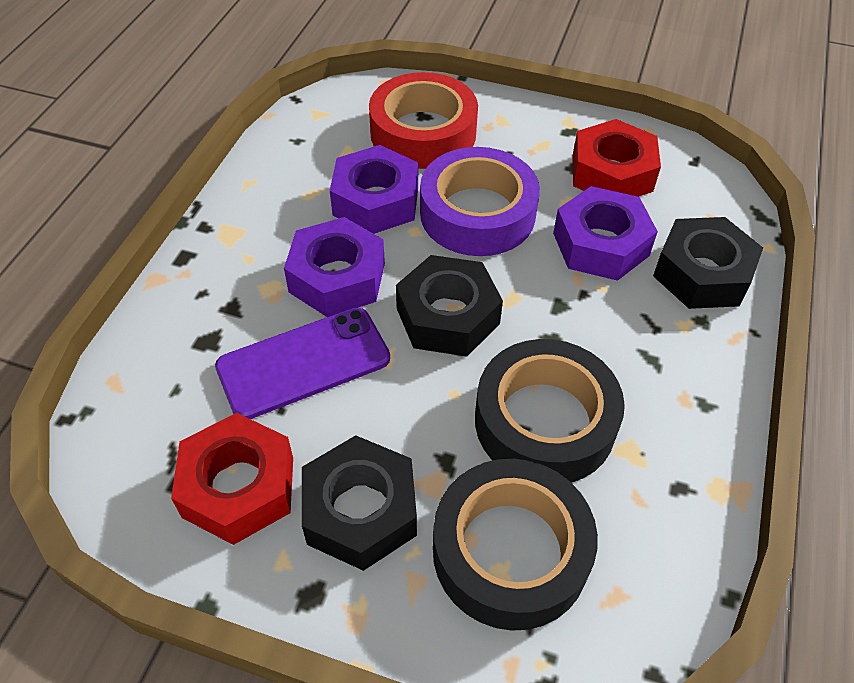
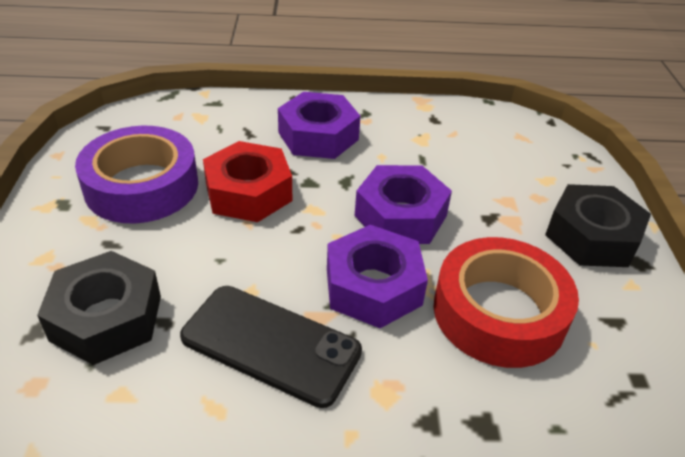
black nut: 3 -> 2
black phone: 0 -> 1
black tape: 2 -> 0
purple phone: 1 -> 0
red nut: 2 -> 1

